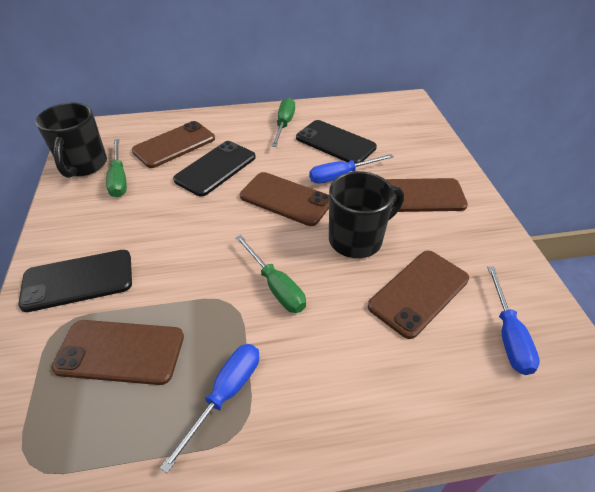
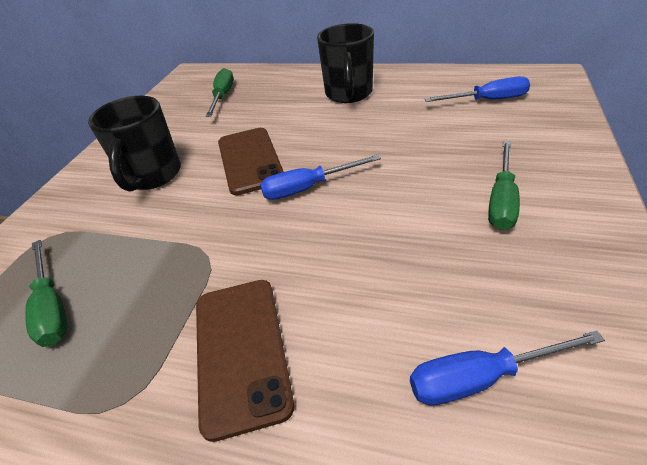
black phone: 3 -> 0
brown phone: 5 -> 2

